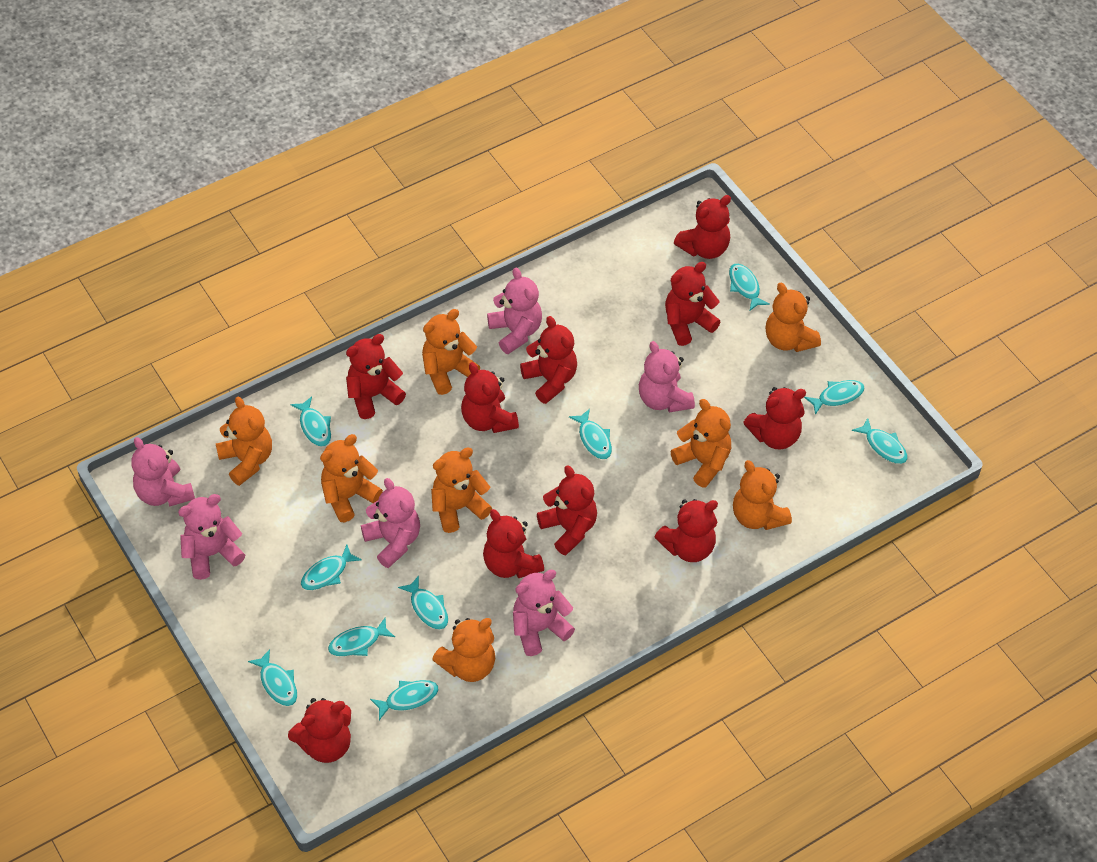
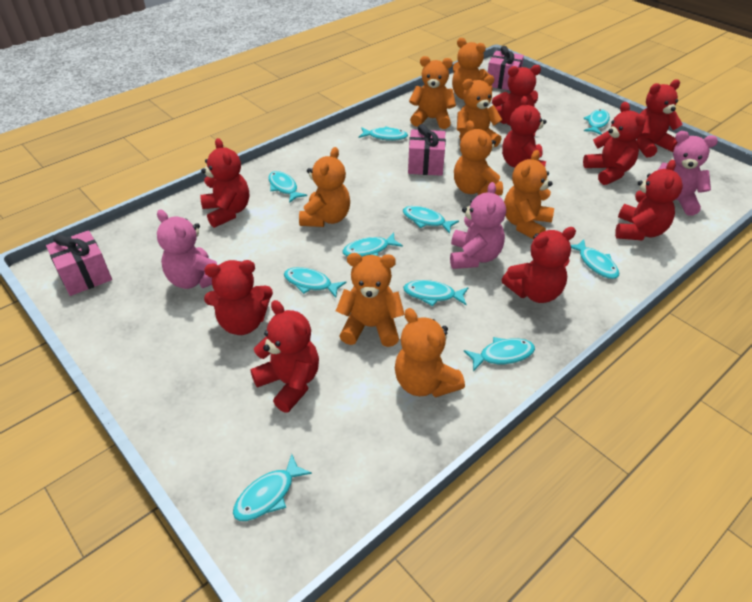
pink gift: 0 -> 3
pink teddy bear: 6 -> 3
red teddy bear: 10 -> 9

